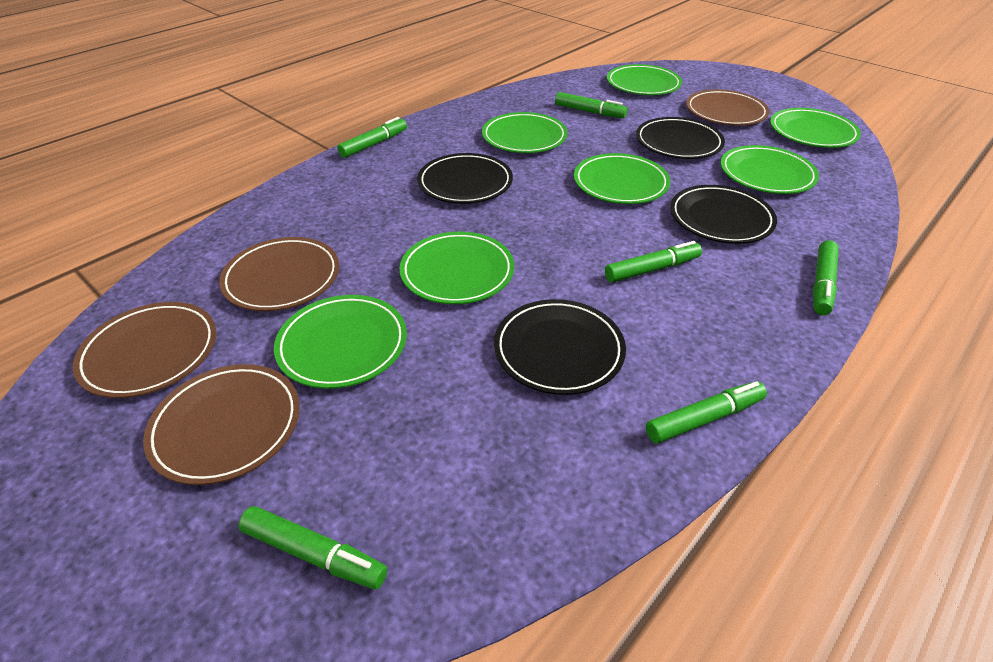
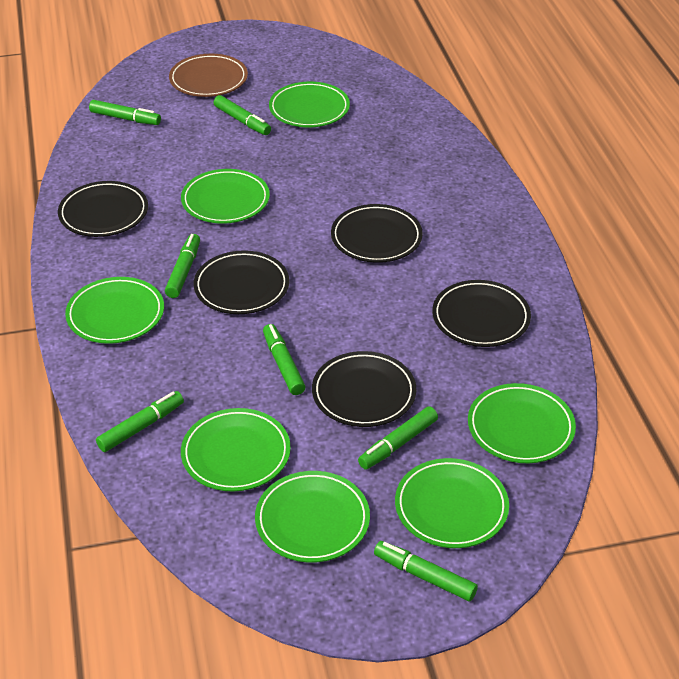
black plate: 4 -> 5
brown plate: 4 -> 1
green marker: 6 -> 7

